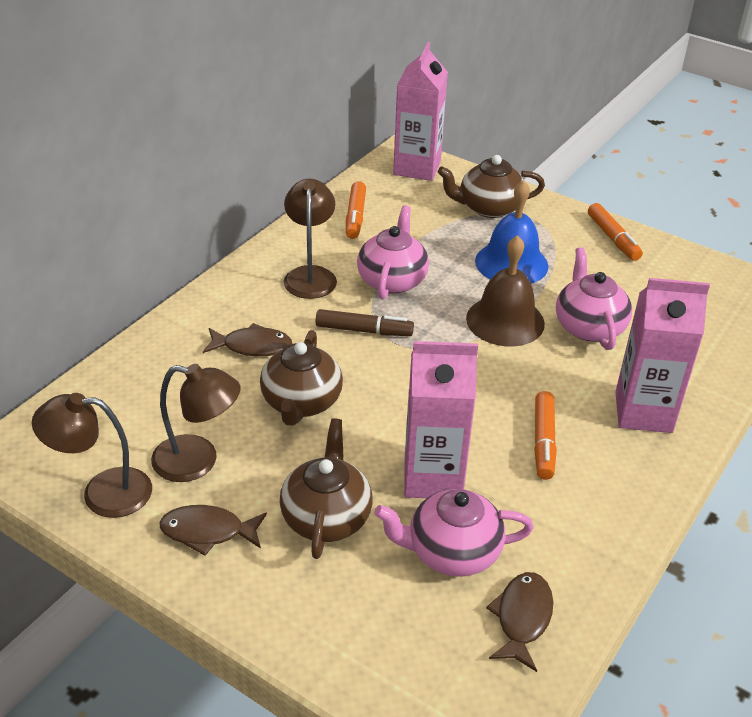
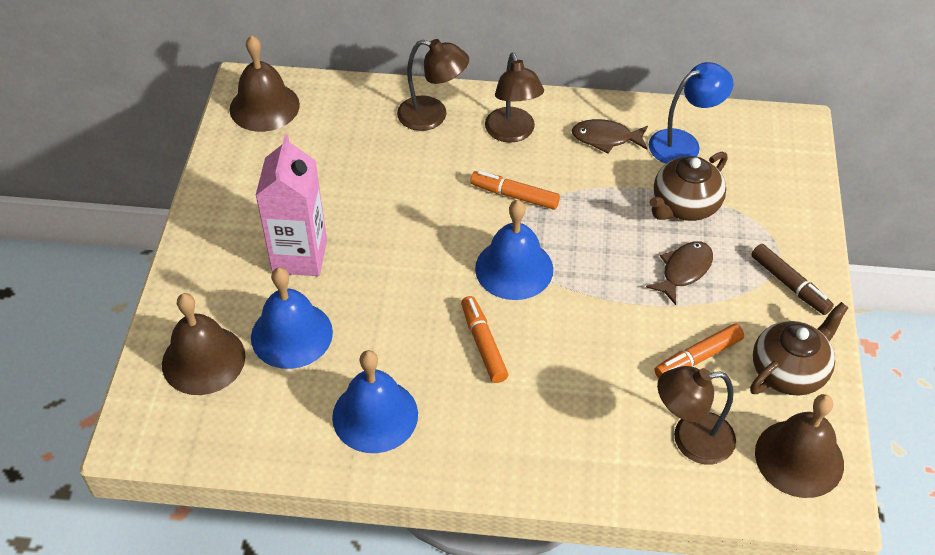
blue bell: 1 -> 3
blue lamp: 0 -> 1
brown bell: 1 -> 3
brown fish: 3 -> 2
brown teapot: 3 -> 2
pink carton: 3 -> 1
pink teapot: 3 -> 0

